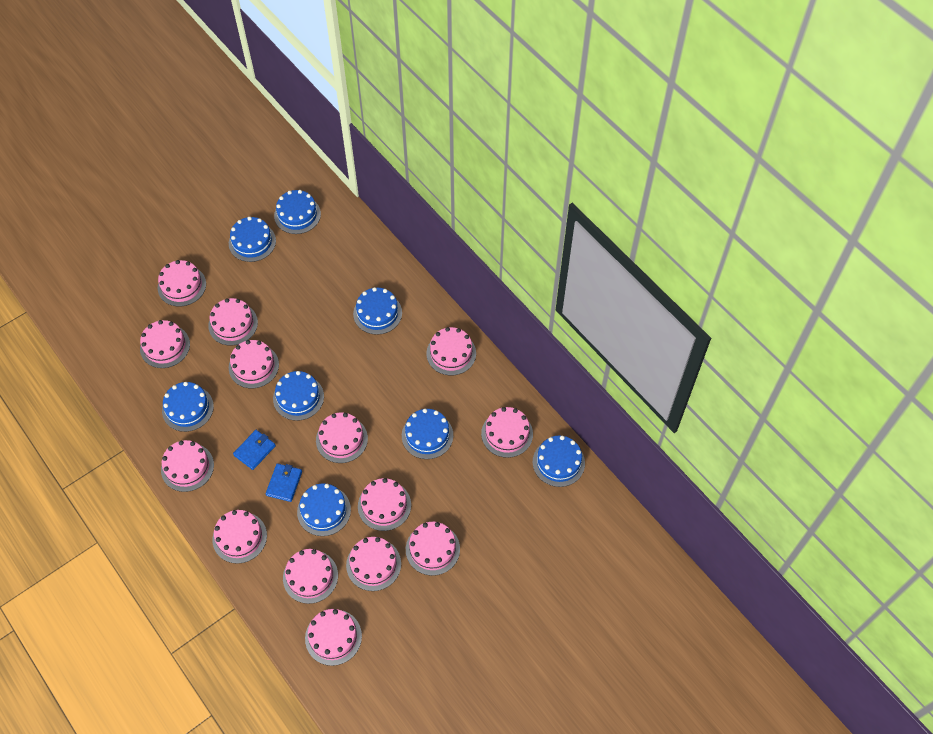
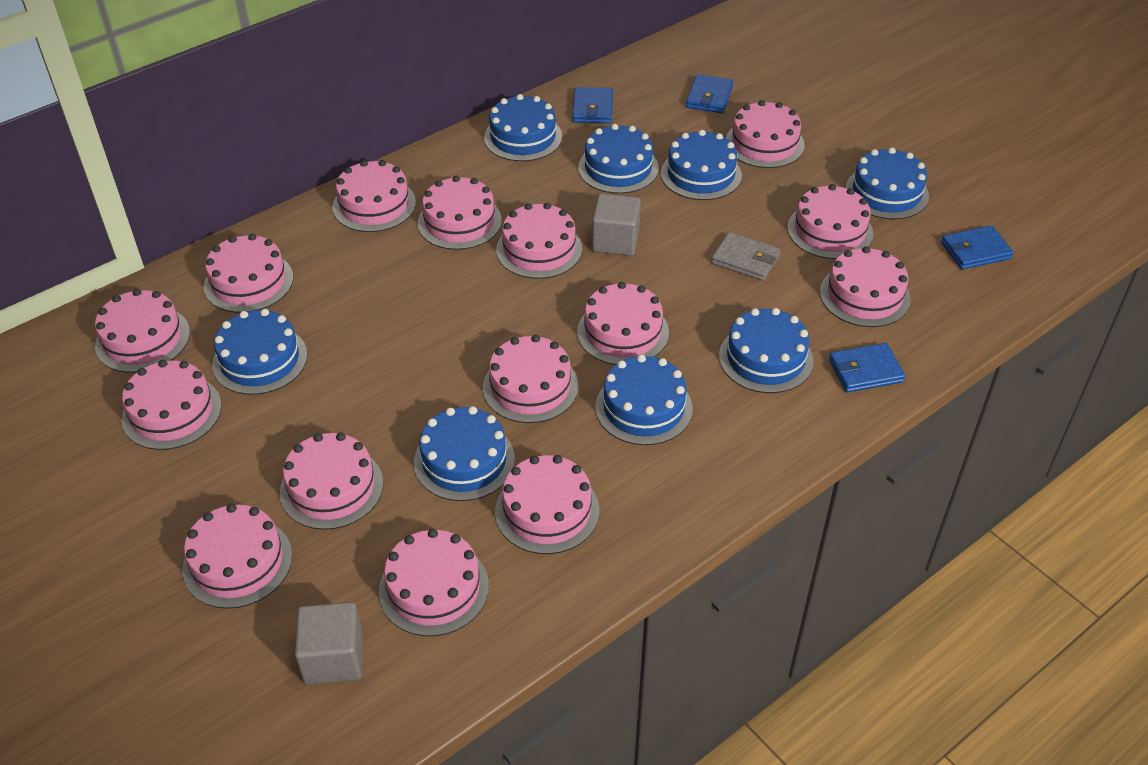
blue wallet: 2 -> 4
grey cube: 0 -> 2
grey wallet: 0 -> 1
pink cake: 14 -> 15

